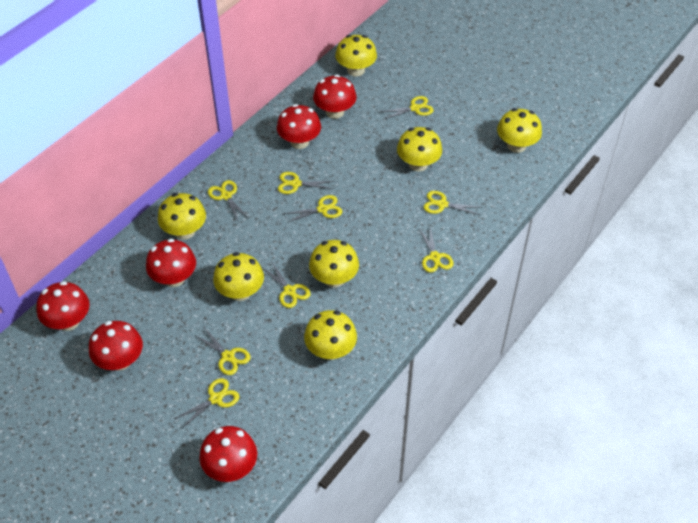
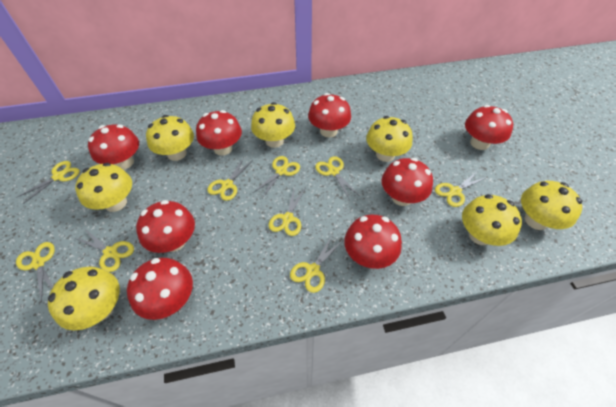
red mushroom: 6 -> 8

